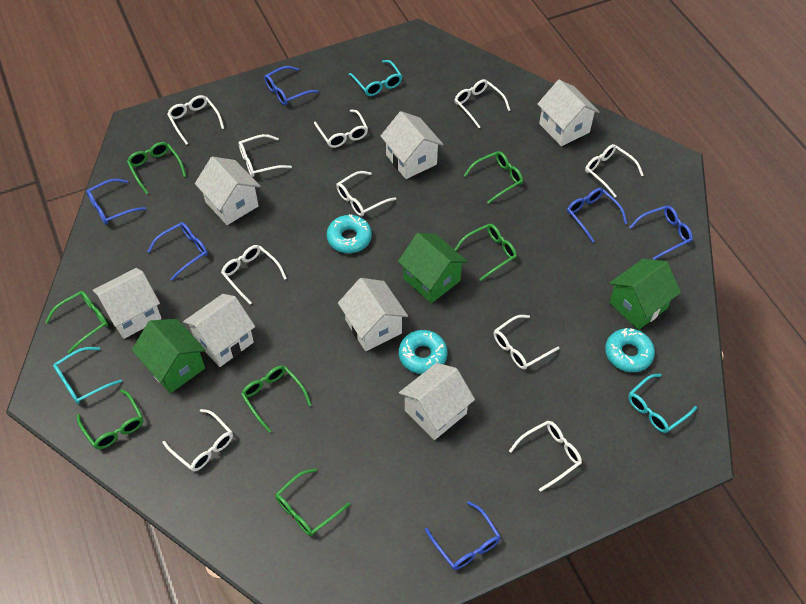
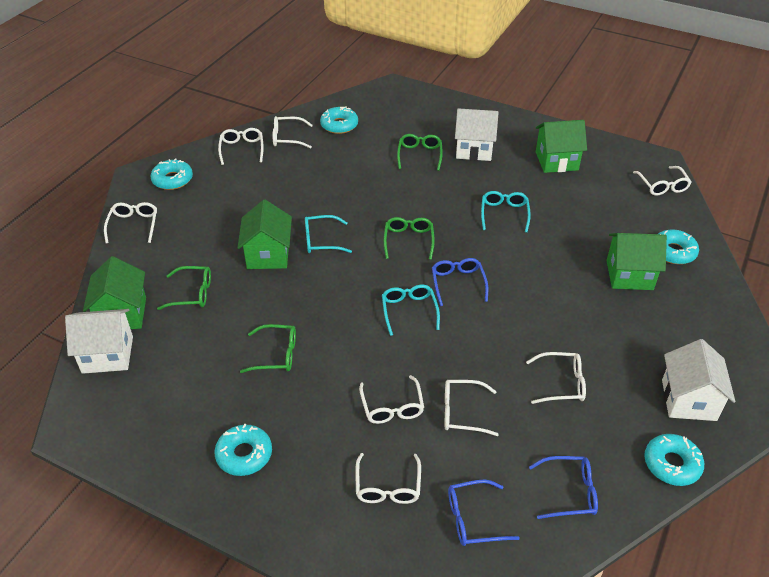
blue glasses: 6 -> 3
green glasses: 7 -> 4
green house: 3 -> 4
turquoise donut: 3 -> 5
white glasses: 10 -> 8
white house: 7 -> 3

